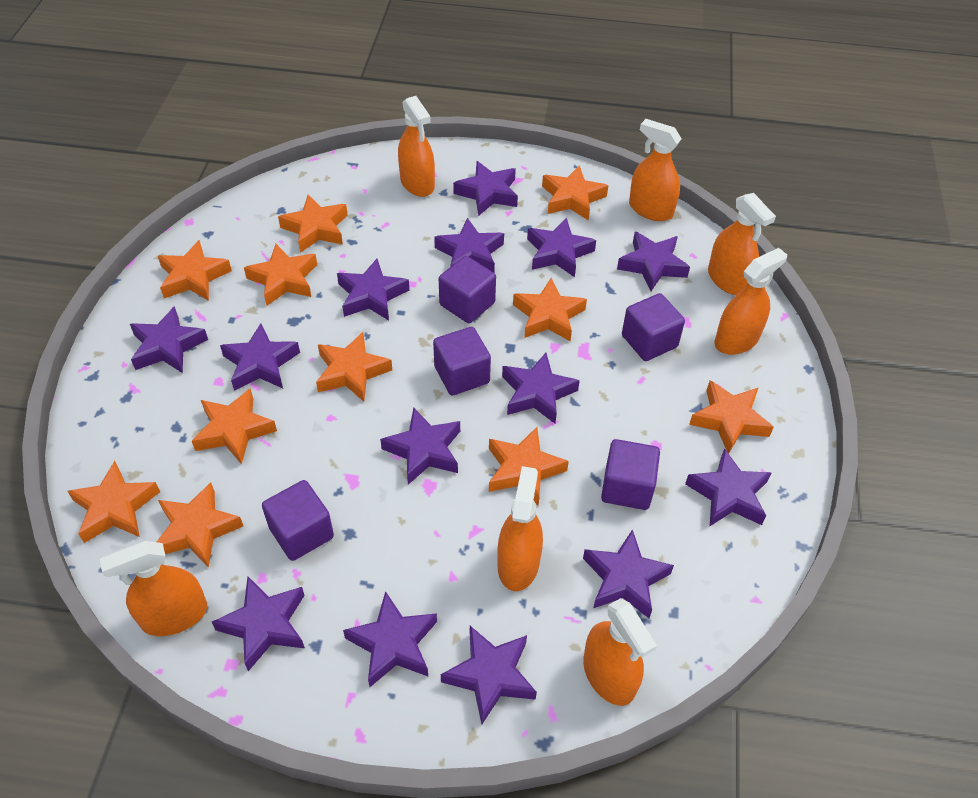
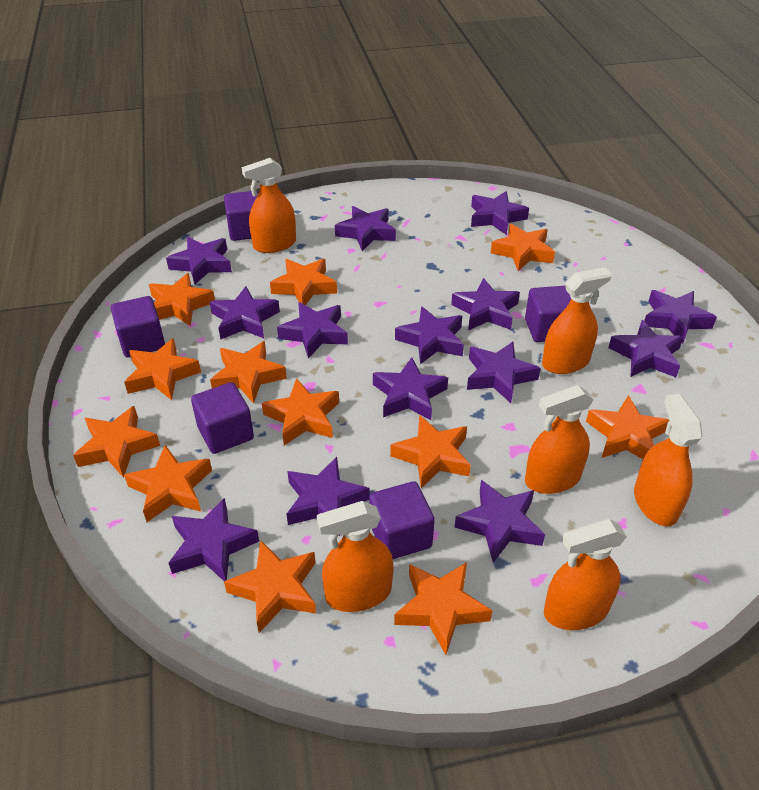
orange spray bottle: 7 -> 6
orange star: 11 -> 12

